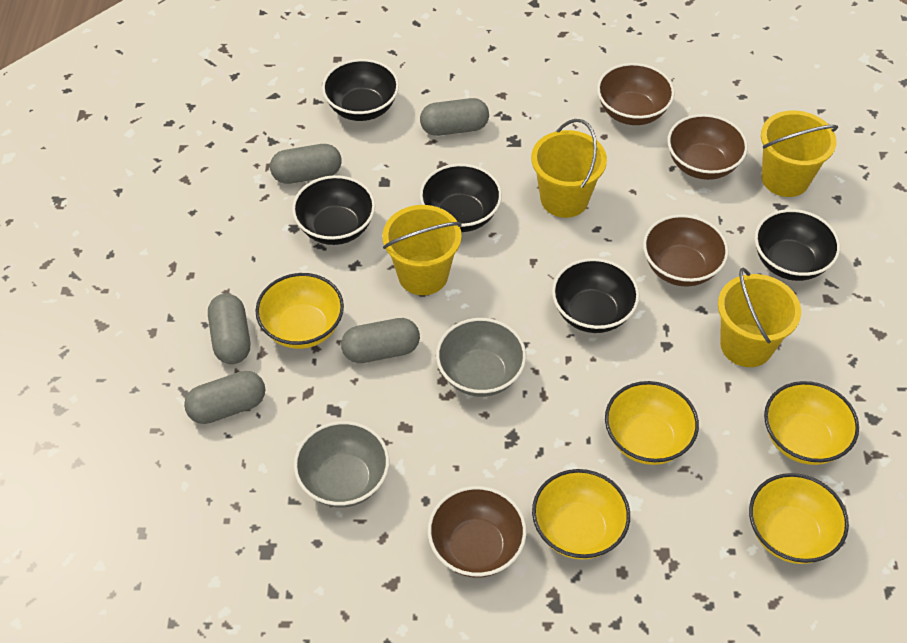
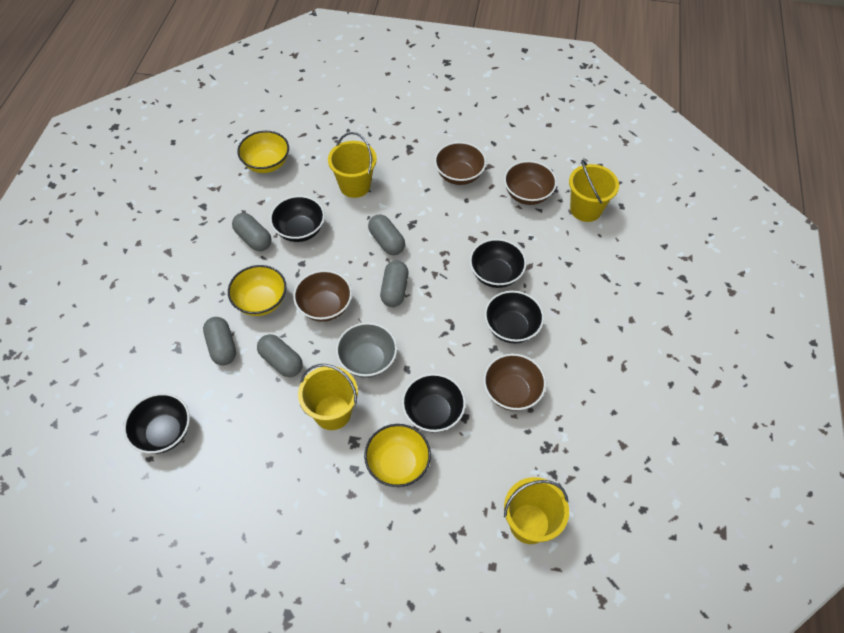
grey bowl: 2 -> 1
yellow bowl: 5 -> 3

